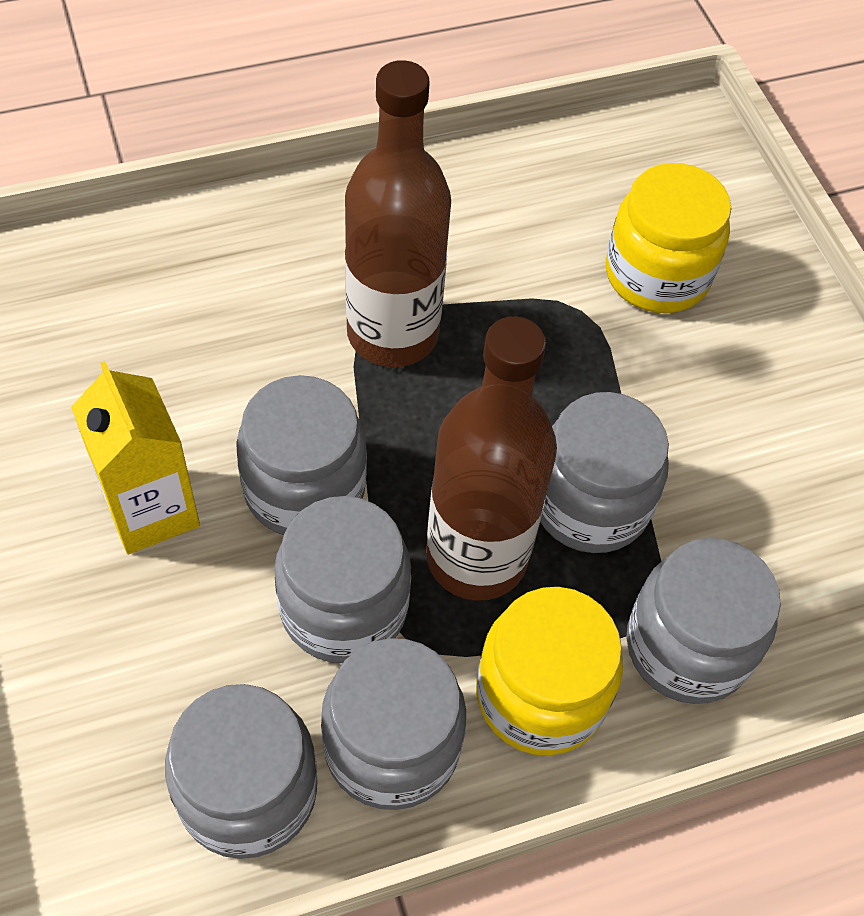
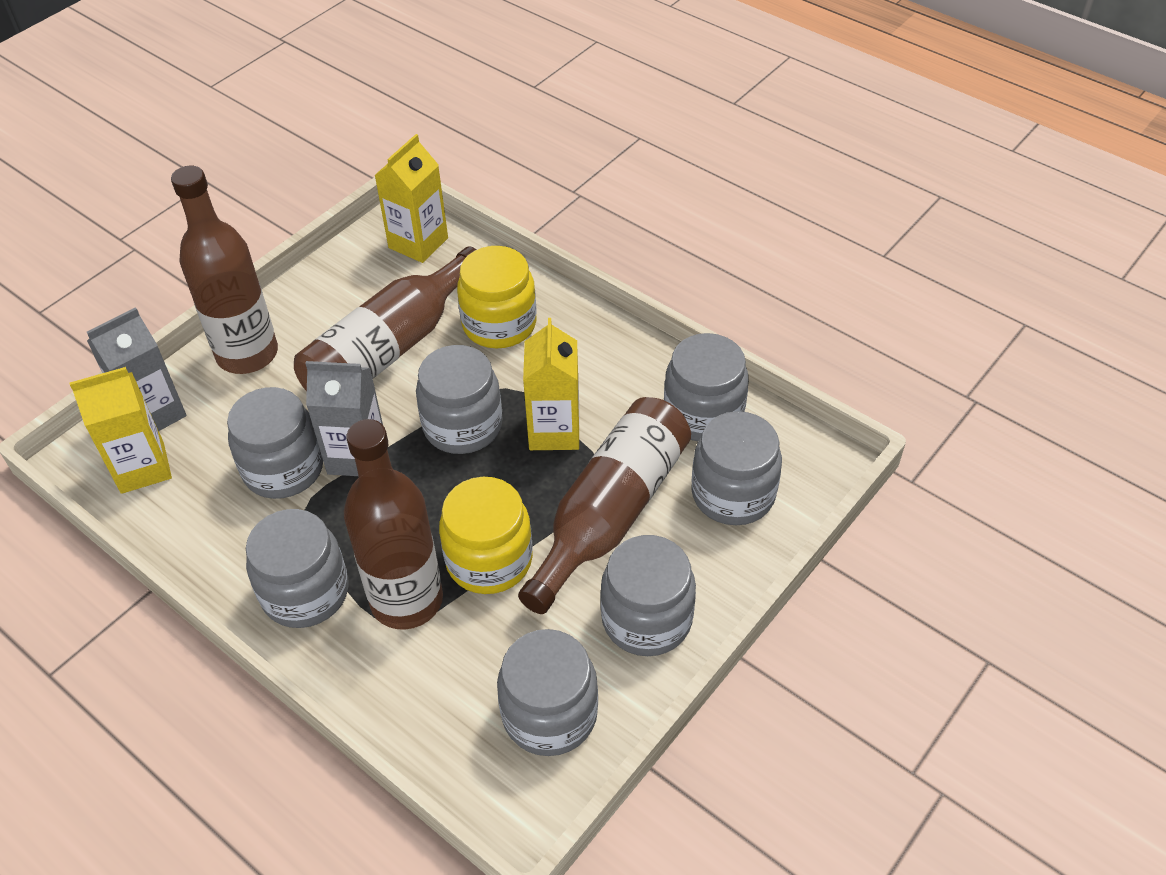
brown bottle: 2 -> 4
grey carton: 0 -> 2
grey jar: 6 -> 7
yellow carton: 1 -> 3

